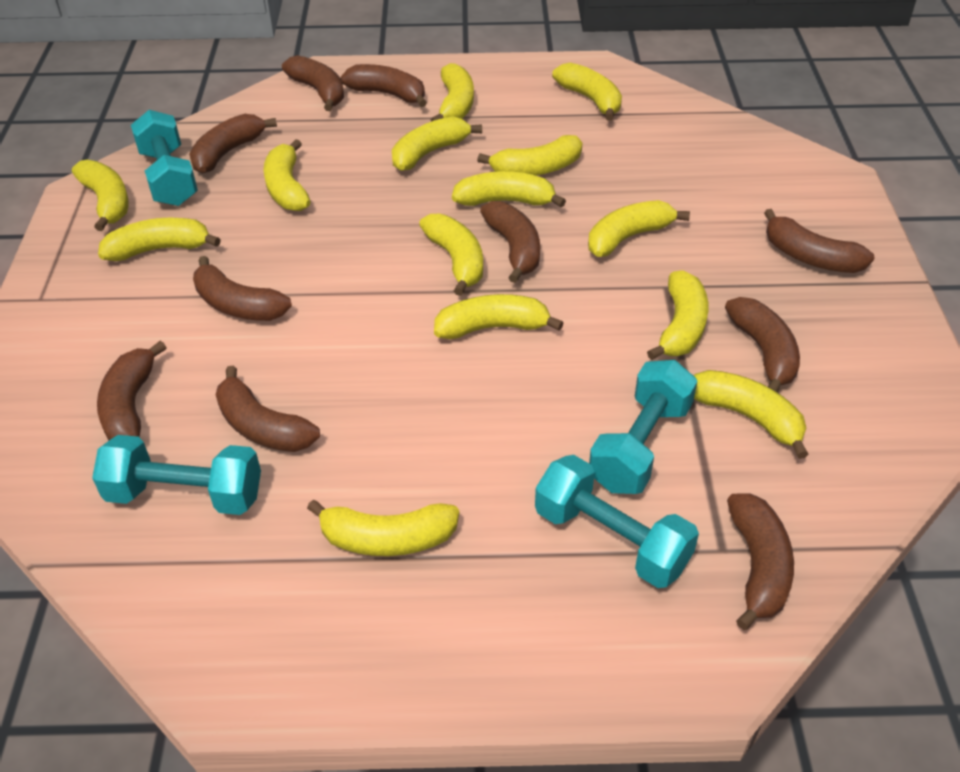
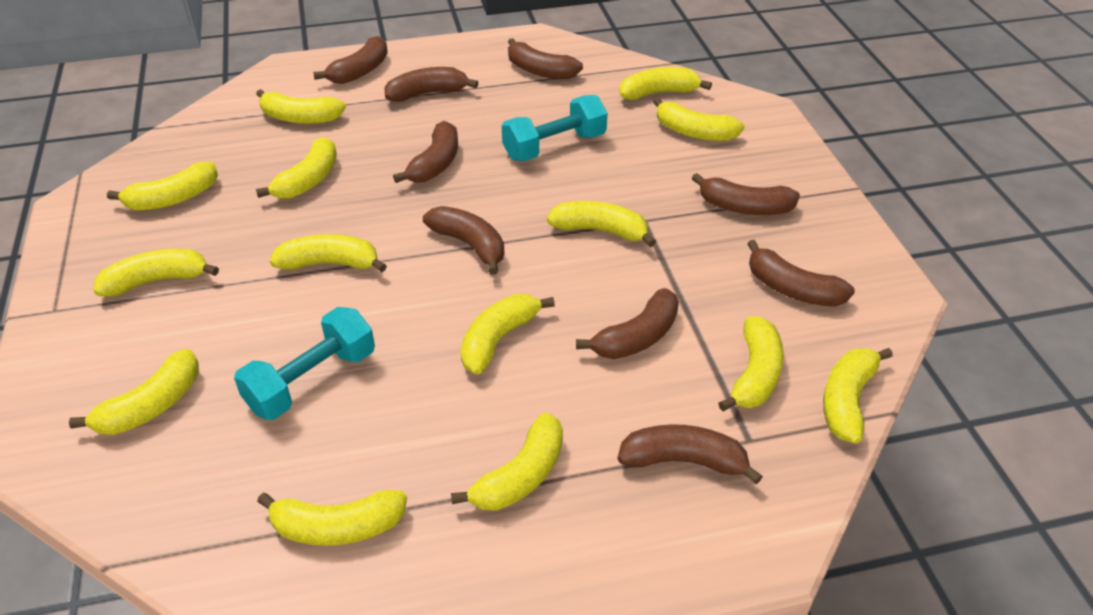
brown banana: 10 -> 9
turquoise dumbbell: 4 -> 2

